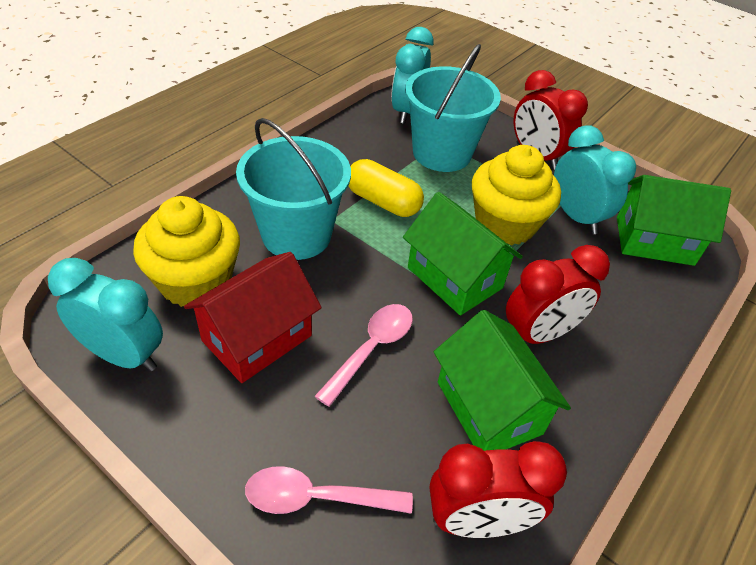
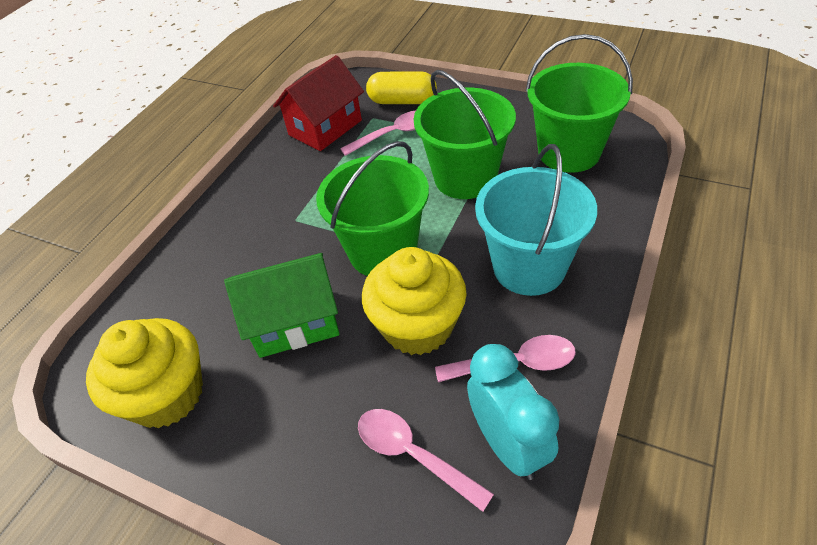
green bucket: 0 -> 3
green house: 3 -> 1
pink spoon: 2 -> 3
red clock: 3 -> 0
turquoise bucket: 2 -> 1
turquoise clock: 3 -> 1

